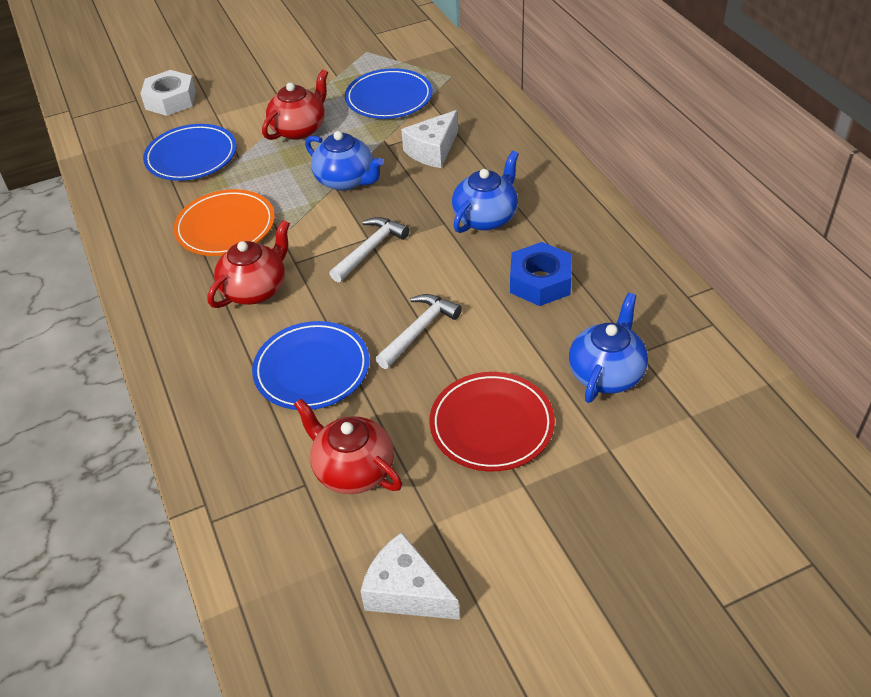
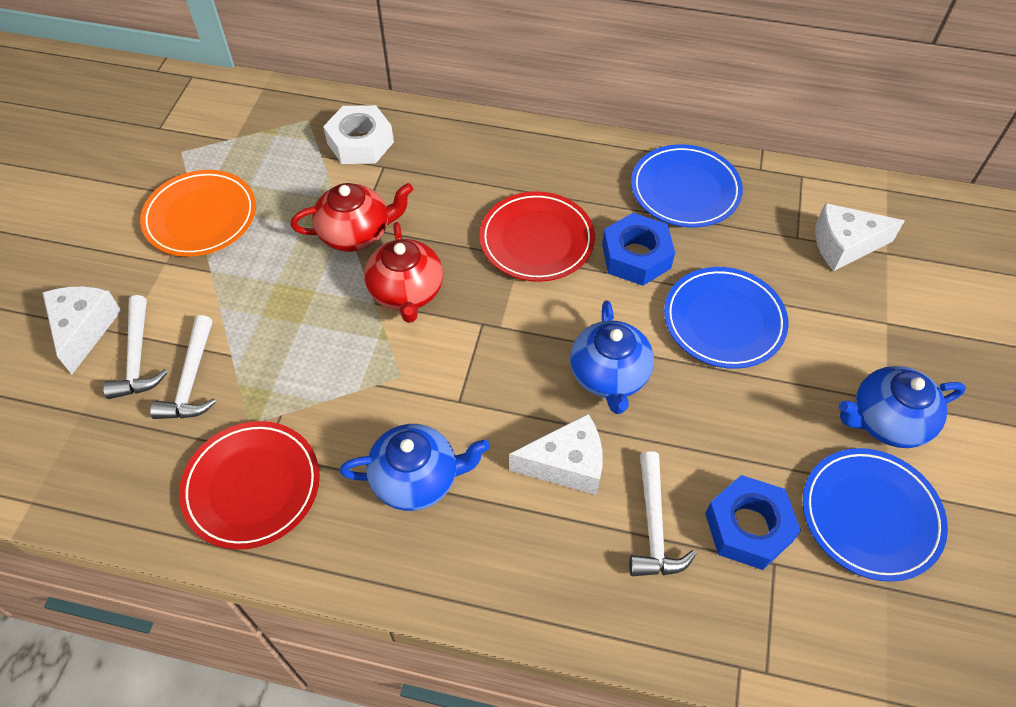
blue nut: 1 -> 2
red plate: 1 -> 2
red teapot: 3 -> 2
white cheese: 2 -> 3
white hammer: 2 -> 3

